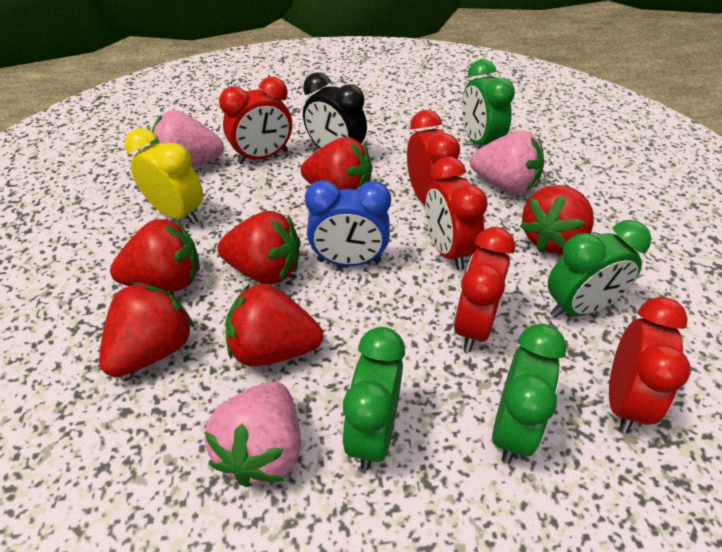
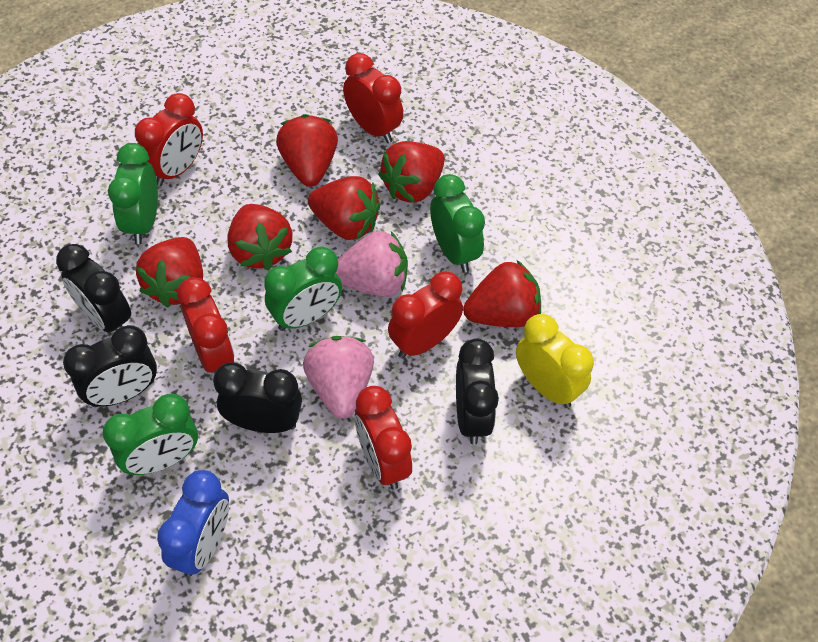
black clock: 1 -> 4
pink strawberry: 3 -> 2

